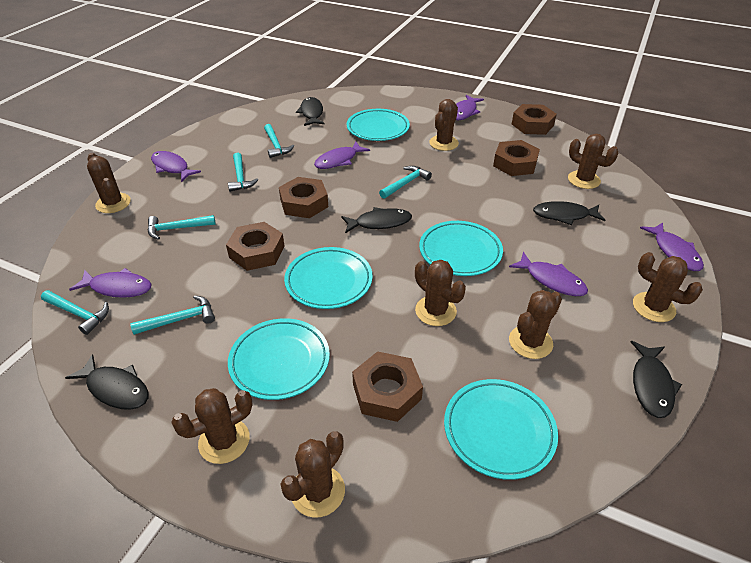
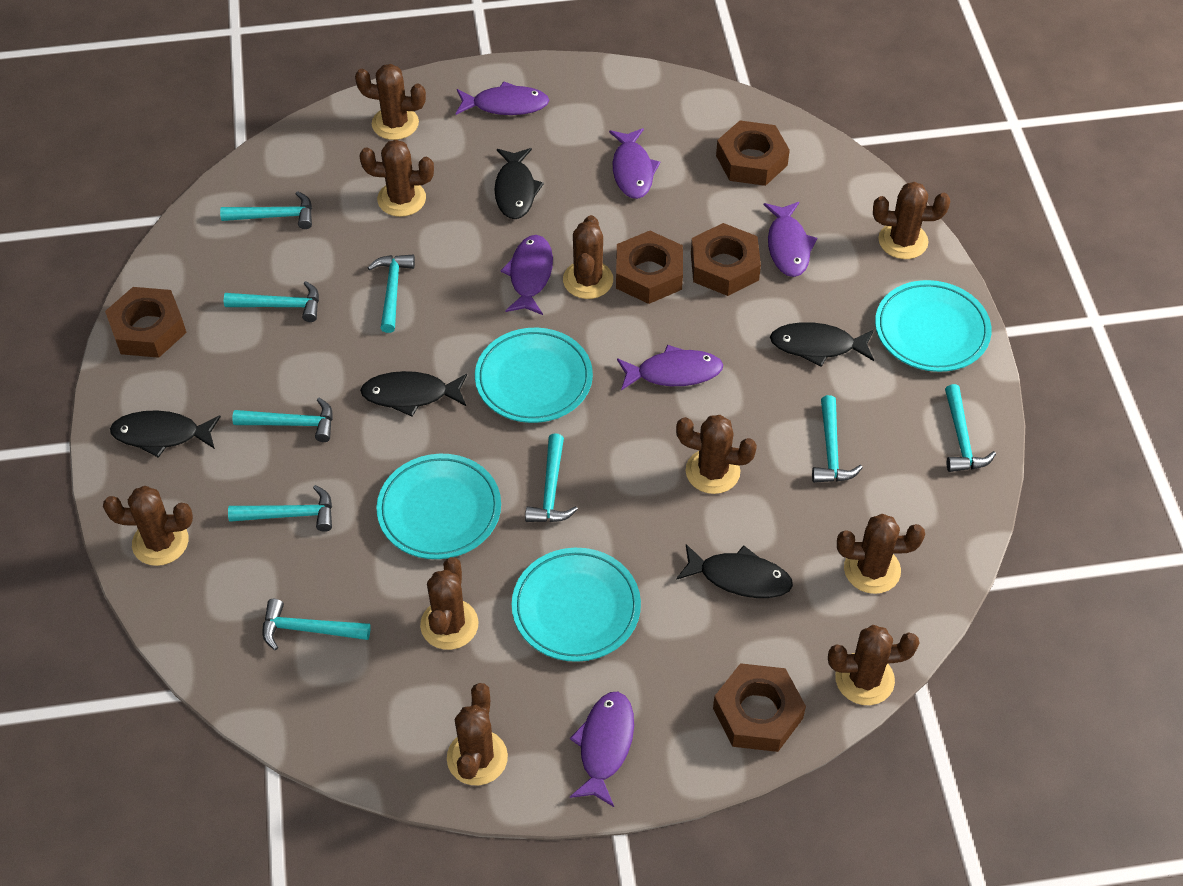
brown cactus: 8 -> 10
turquoise hammer: 6 -> 9
turquoise plate: 5 -> 4

